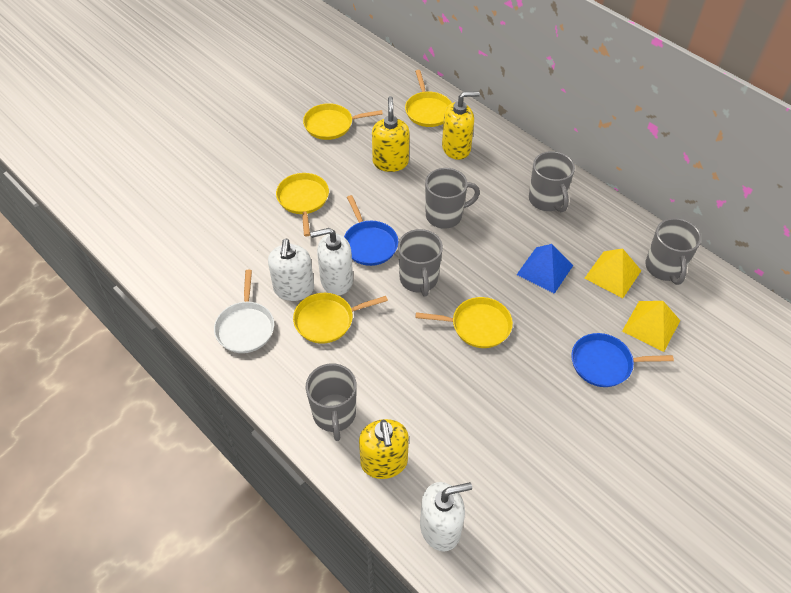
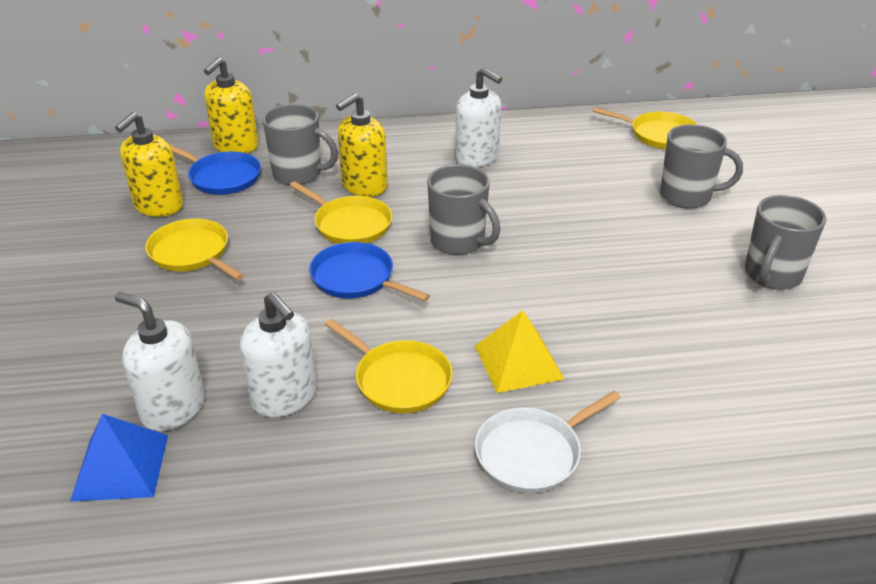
grey mug: 5 -> 4
yellow pan: 5 -> 4
yellow pyramid: 2 -> 1

